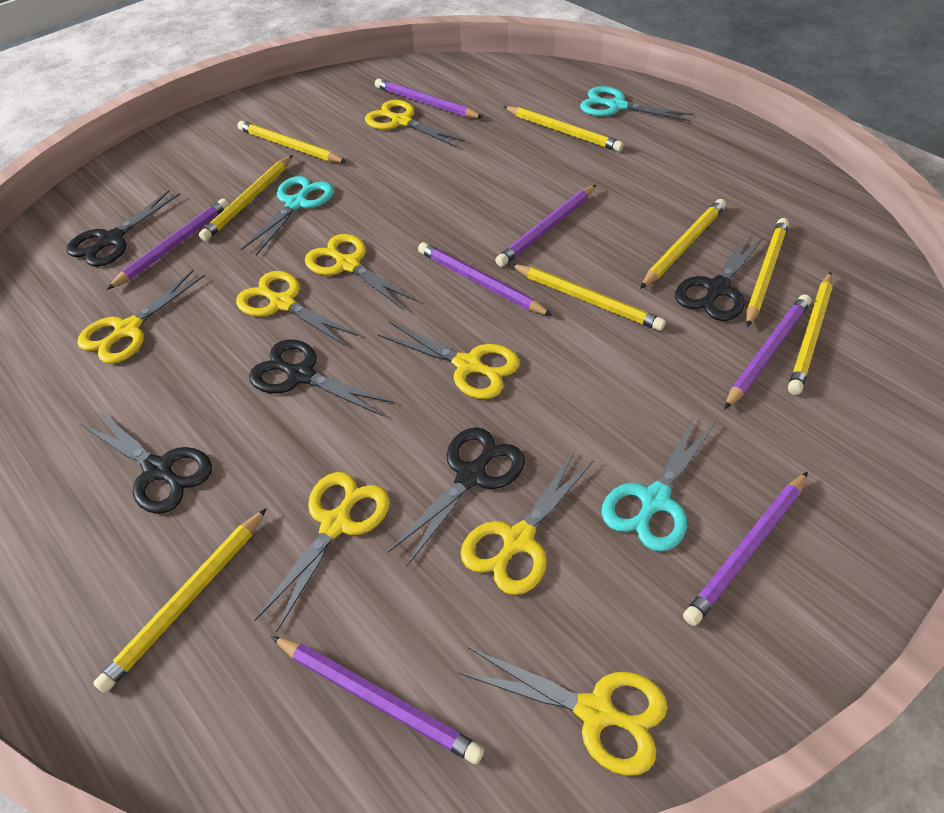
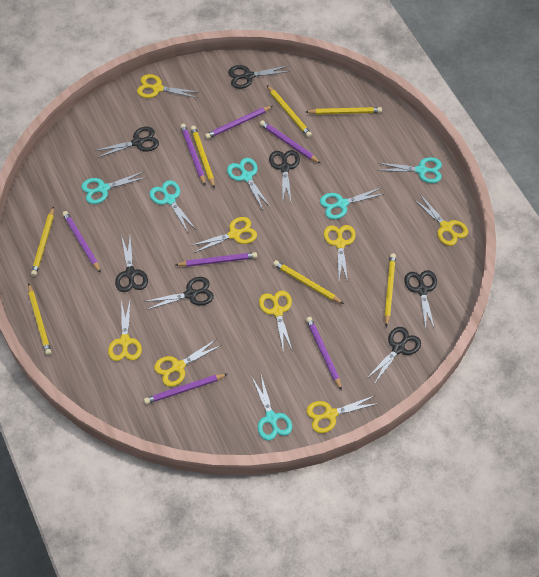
black scissors: 5 -> 7
turquoise scissors: 3 -> 6
yellow pencil: 8 -> 7

